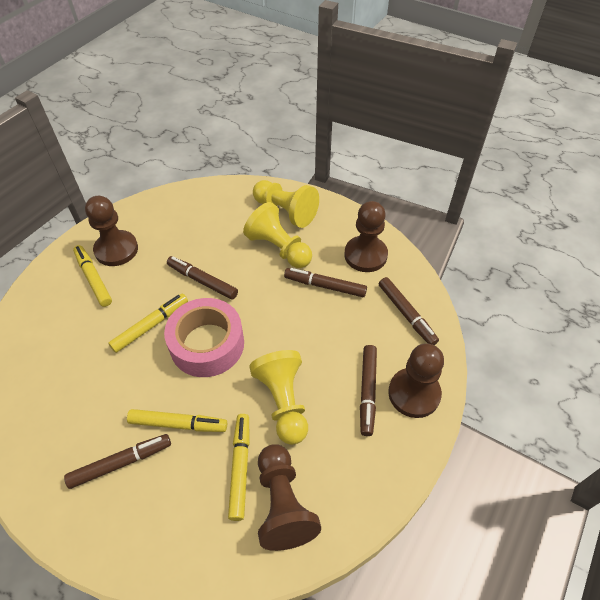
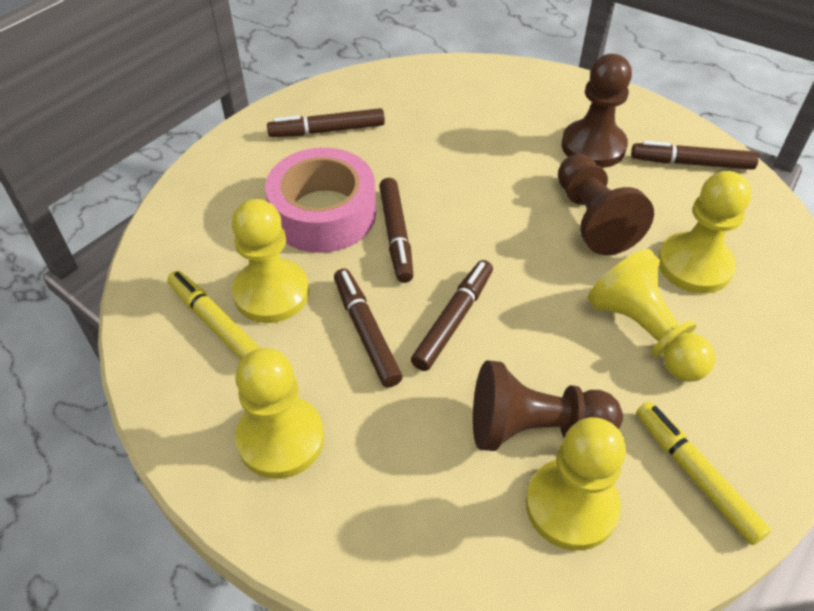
brown pawn: 4 -> 3
yellow marker: 4 -> 2
yellow pawn: 3 -> 5

